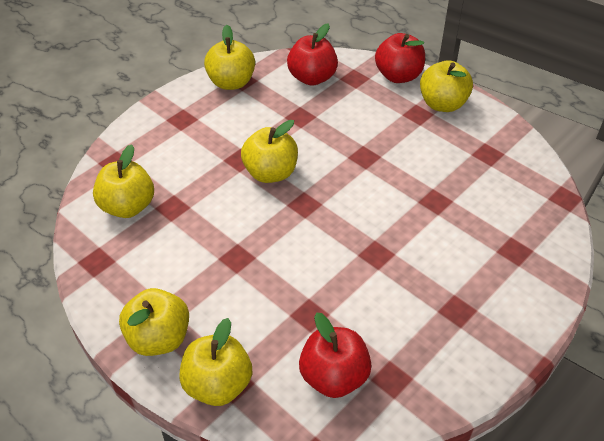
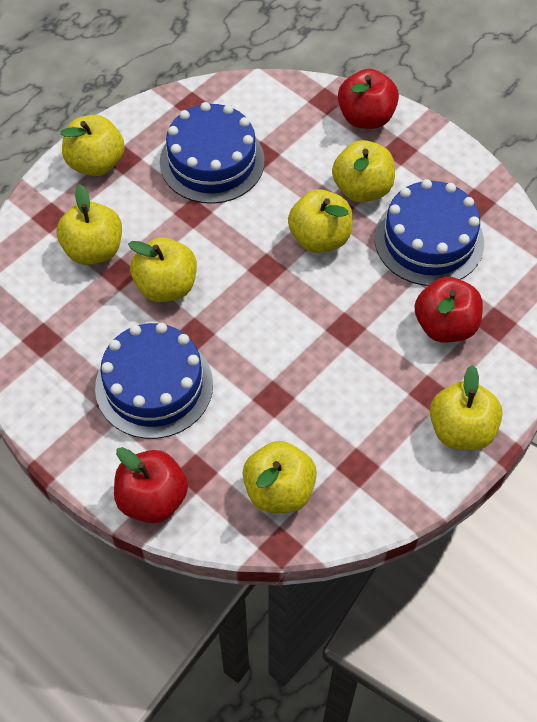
blue cake: 0 -> 3
yellow apple: 6 -> 7

